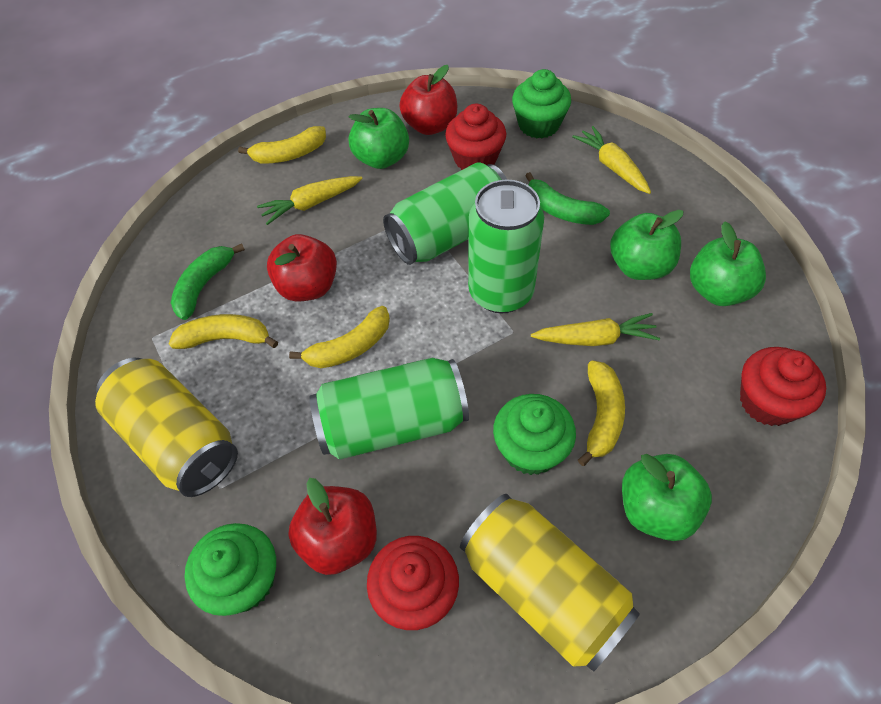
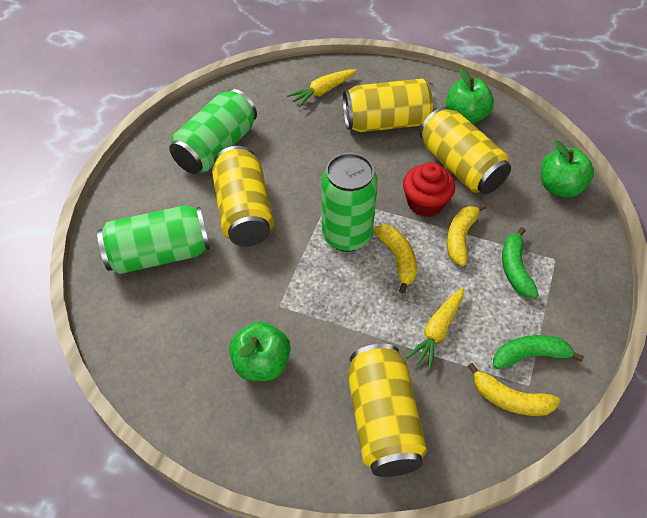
green apple: 4 -> 3
green cupcake: 3 -> 0
red apple: 3 -> 0
red cupcake: 3 -> 1
yellow banana: 4 -> 3
yellow can: 2 -> 4
yellow carrot: 3 -> 2

